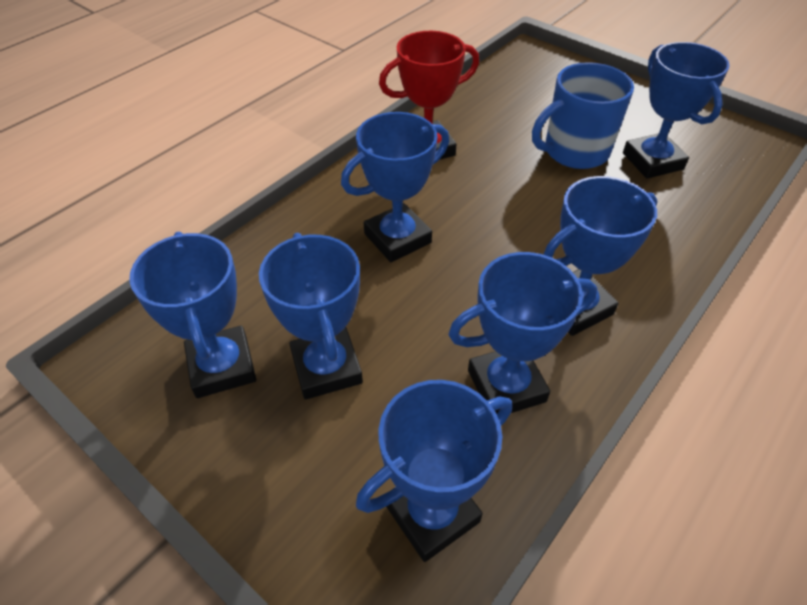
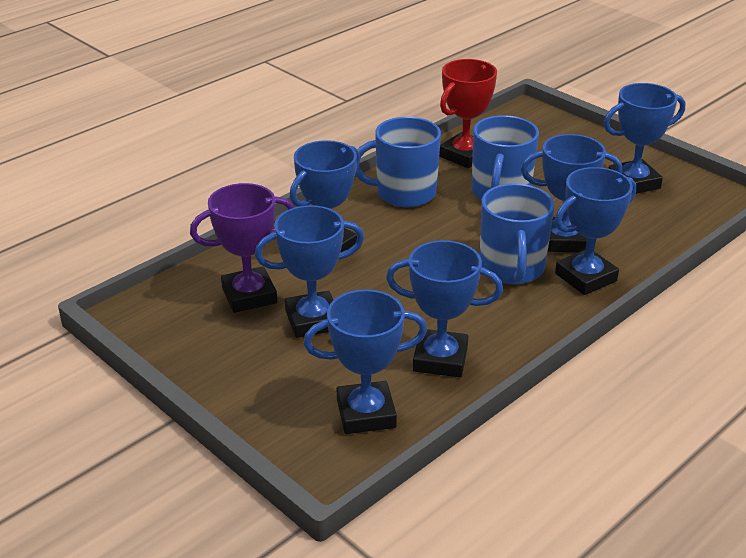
blue mug: 1 -> 3
purple trophy: 0 -> 1

